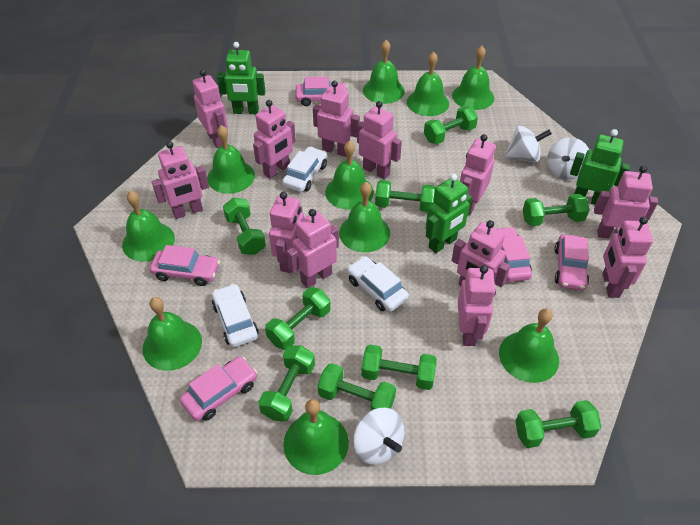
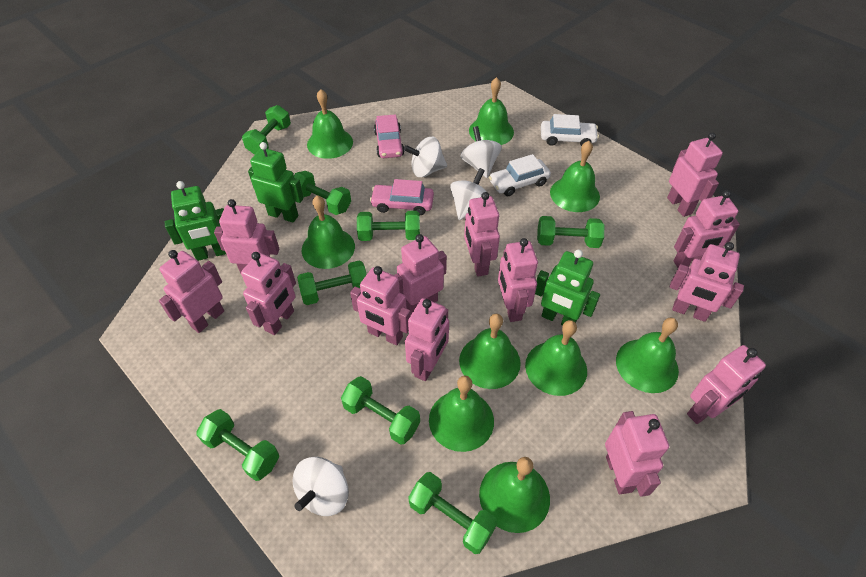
green bell: 10 -> 9
green dumbbell: 9 -> 8
pink car: 5 -> 2
pink robot: 12 -> 13
white car: 3 -> 2
white spinning top: 3 -> 4

